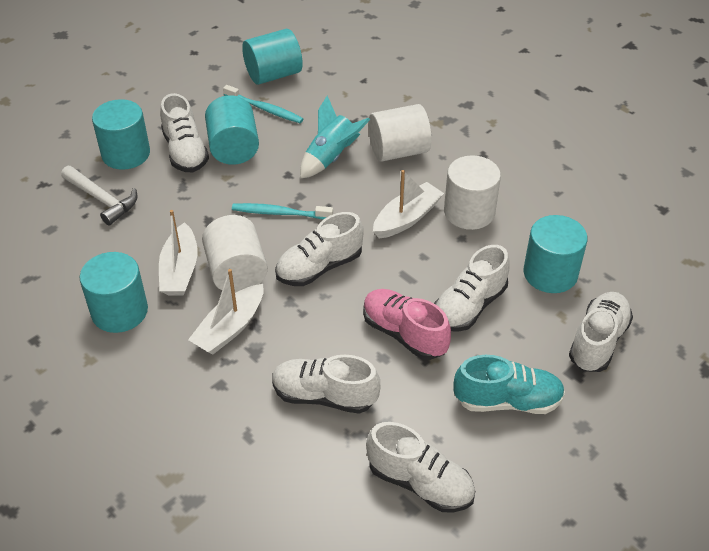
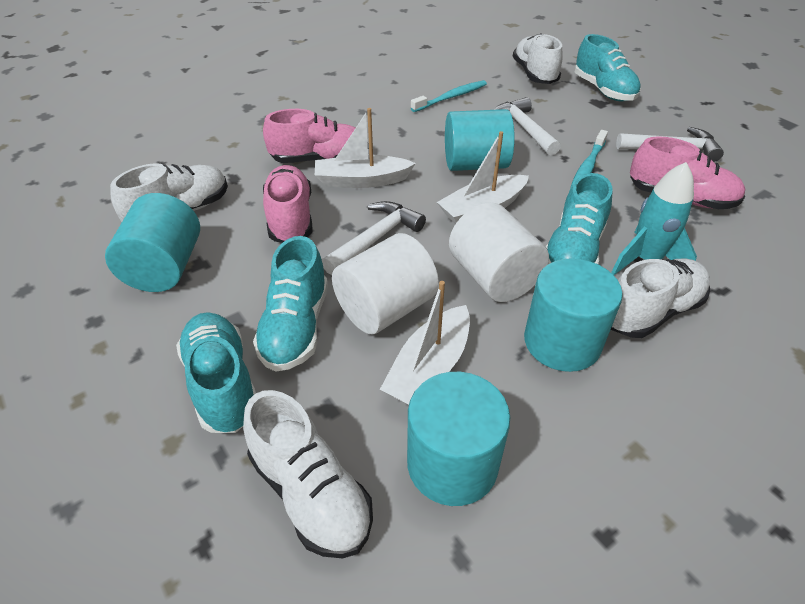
pink shoe: 1 -> 3
turquoise cylinder: 5 -> 4
turquoise shoe: 1 -> 4
white cylinder: 3 -> 2
white hammer: 1 -> 3
white shoe: 6 -> 4

